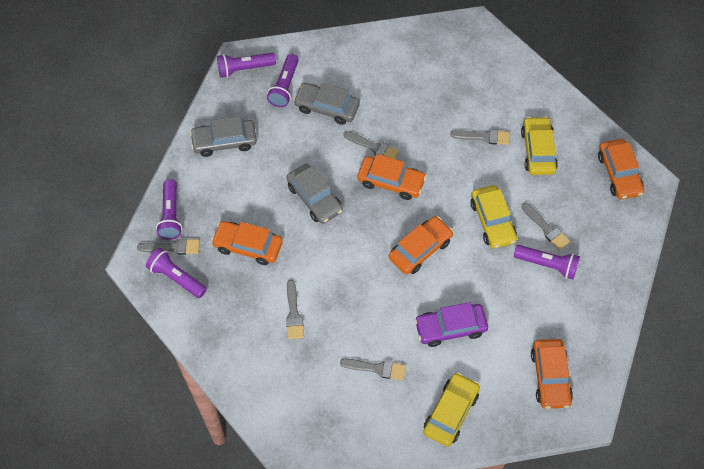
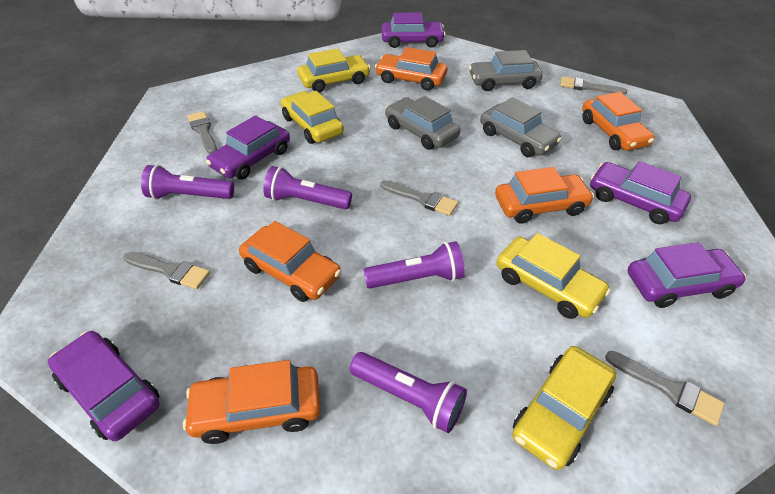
grey brush: 6 -> 5
purple car: 1 -> 5
purple flashlight: 5 -> 4
yellow car: 3 -> 4

